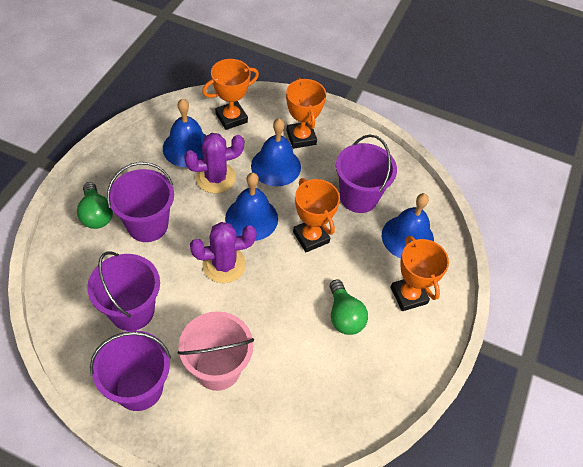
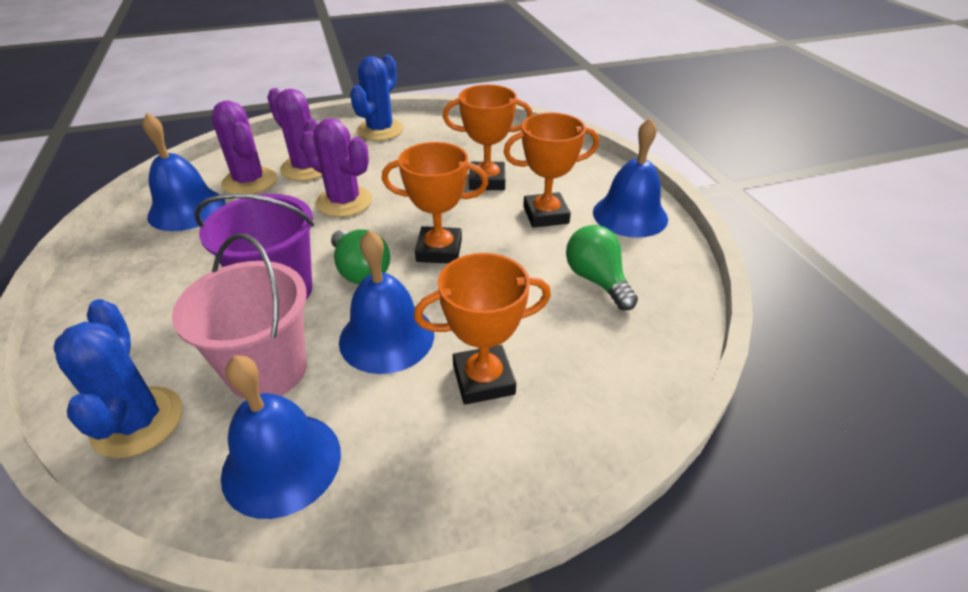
blue cactus: 0 -> 2
purple bucket: 4 -> 1
purple cactus: 2 -> 3

